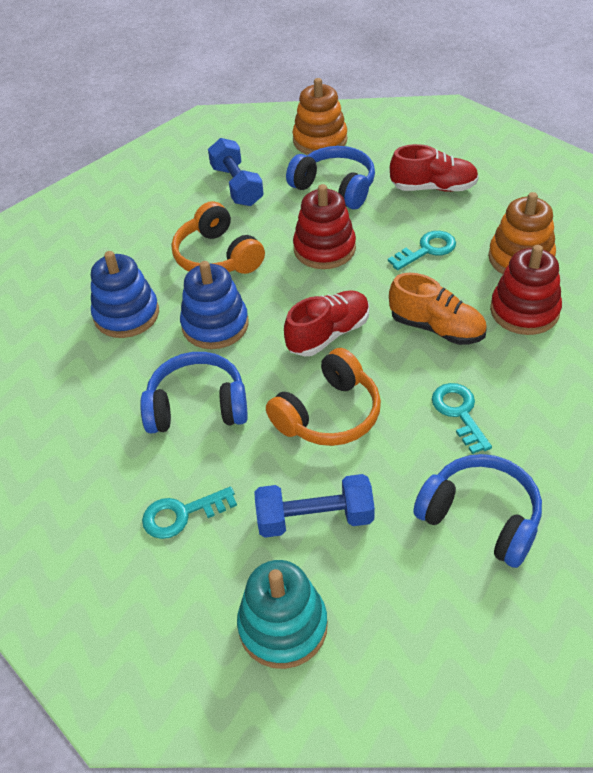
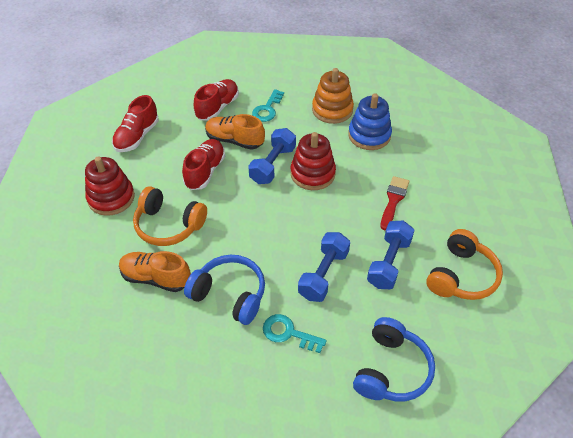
blue dumbbell: 2 -> 3
blue headphones: 3 -> 2
blue stacking toy: 2 -> 1
orange shoe: 1 -> 2
orange stacking toy: 2 -> 1
red brush: 0 -> 1
red shoe: 2 -> 3
turquoise key: 3 -> 2
turquoise stacking toy: 1 -> 0

